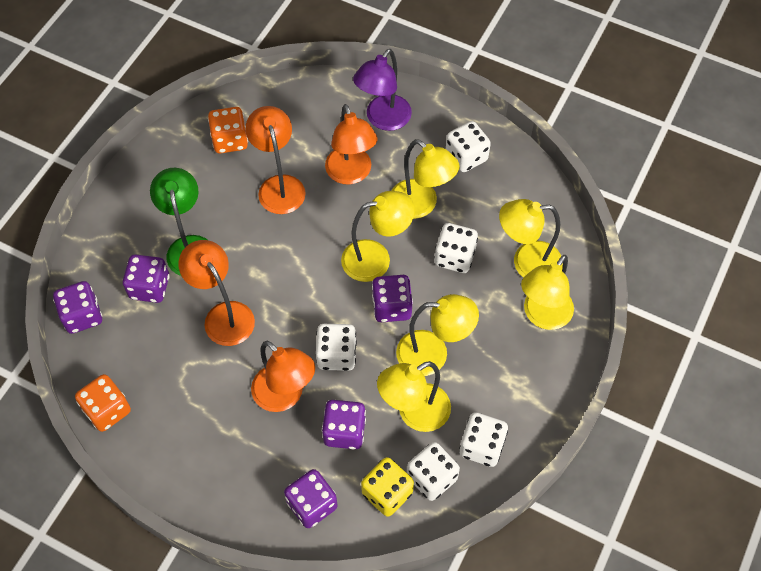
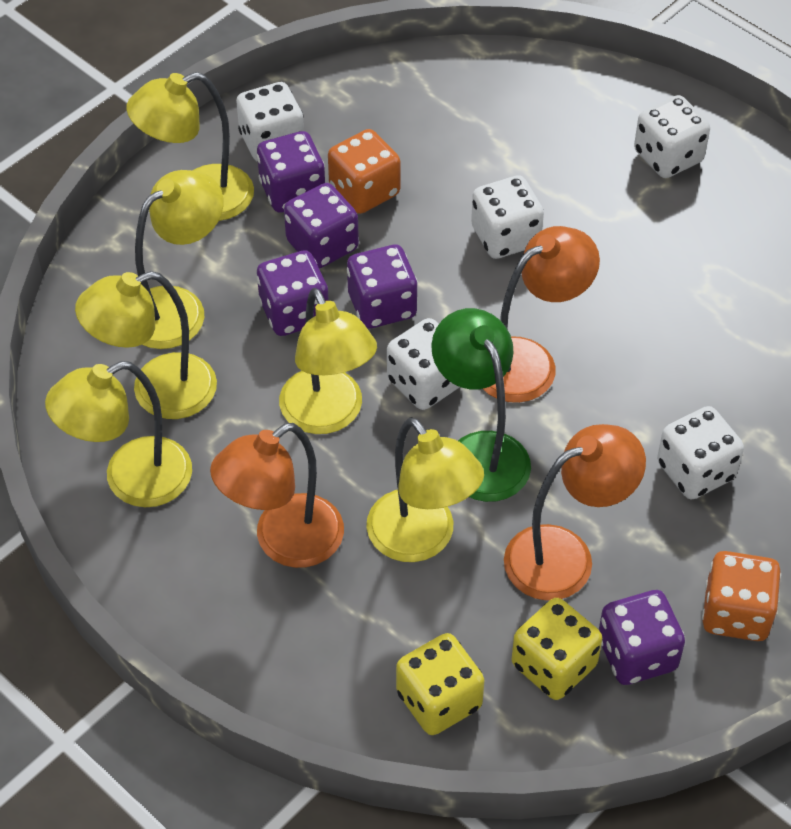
orange lamp: 4 -> 3
purple lamp: 1 -> 0
yellow dice: 1 -> 2

